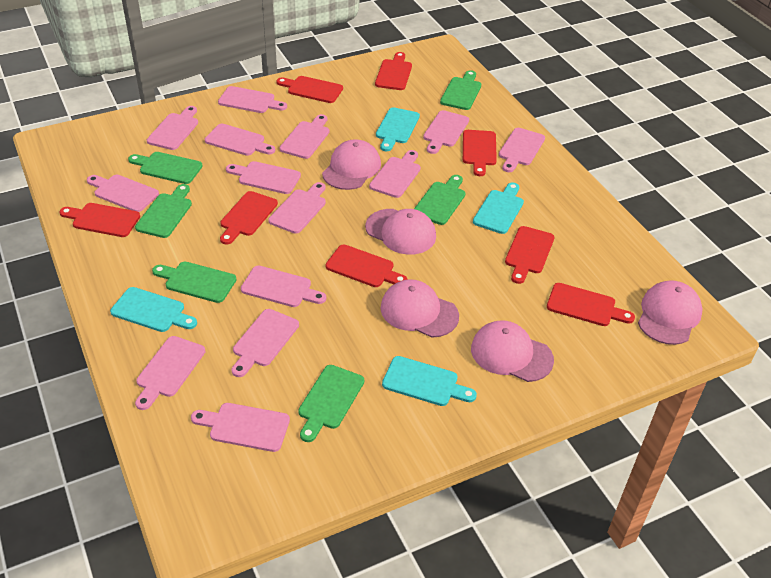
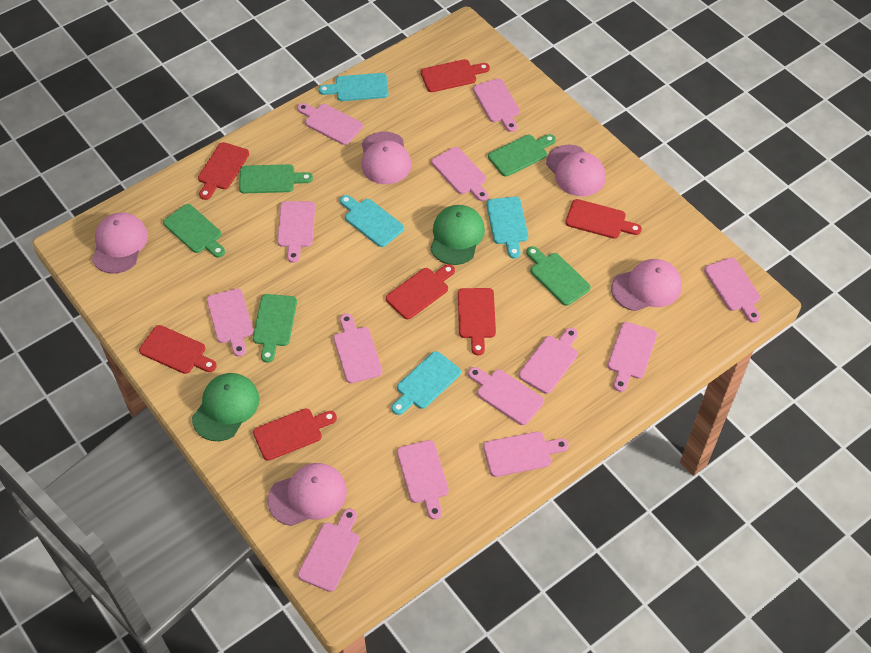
green cap: 0 -> 2
green cutting board: 6 -> 5
pink cutting board: 14 -> 13
red cutting board: 8 -> 7

